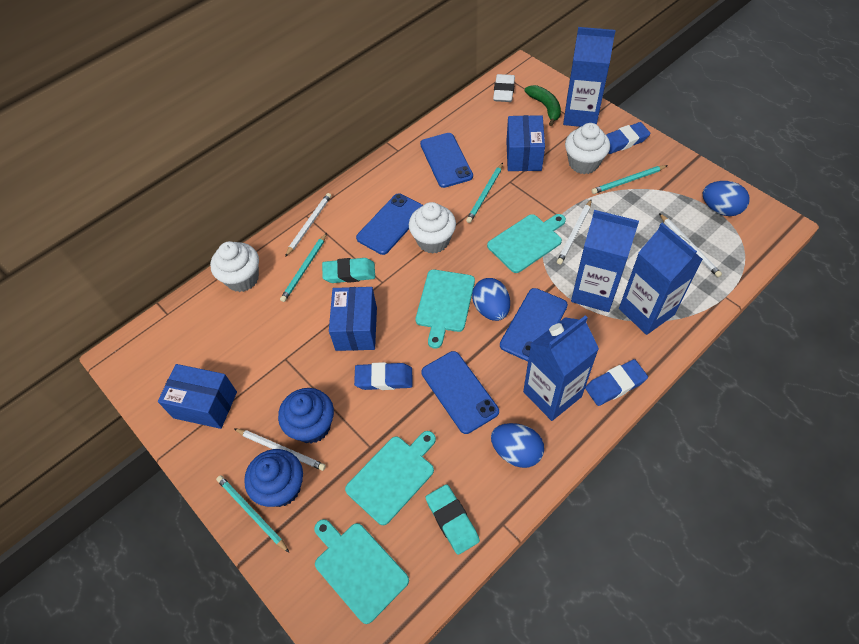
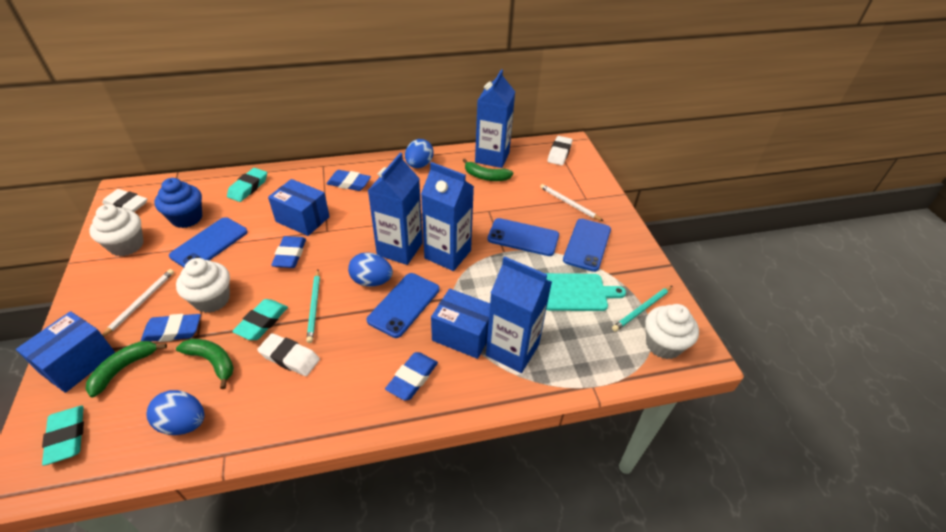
blue cupcake: 2 -> 1
blue eraser: 3 -> 4
green banana: 1 -> 3
turquoise cutting board: 4 -> 1
turquoise eraser: 2 -> 3
turquoise pencil: 4 -> 2
white eraser: 1 -> 3
white pencil: 4 -> 2

